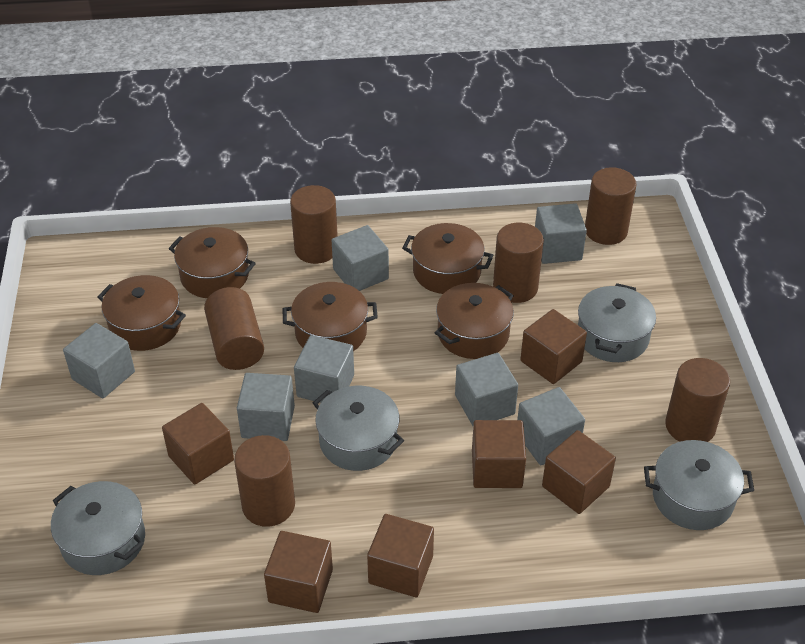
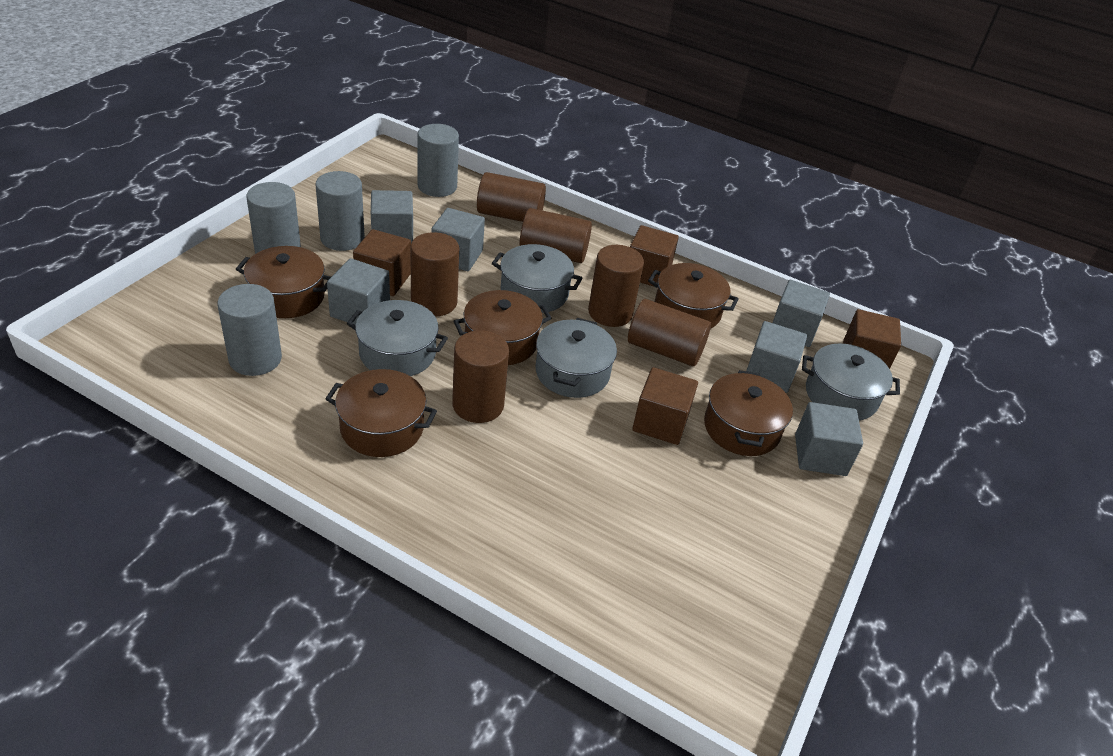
brown cube: 6 -> 4
grey cube: 7 -> 6
grey cylinder: 0 -> 4

